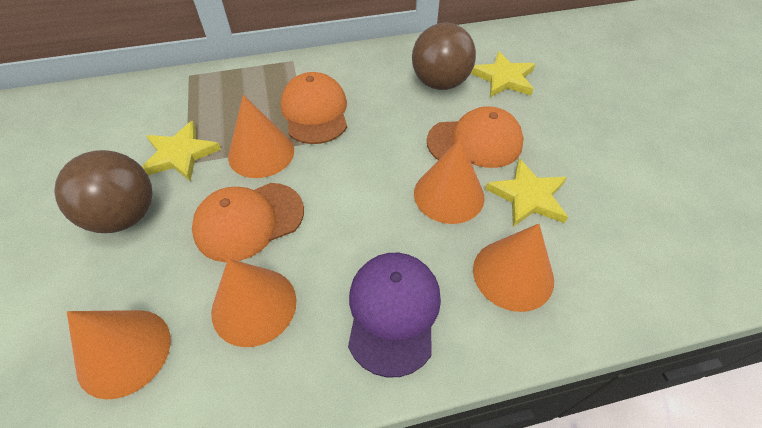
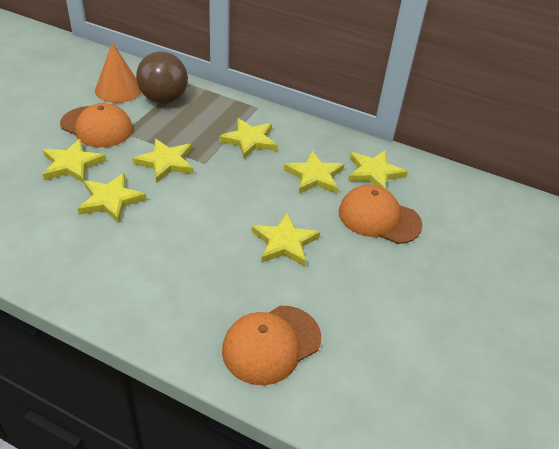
brown ball: 2 -> 1
orange cone: 5 -> 1
purple cap: 1 -> 0
yellow star: 3 -> 7

